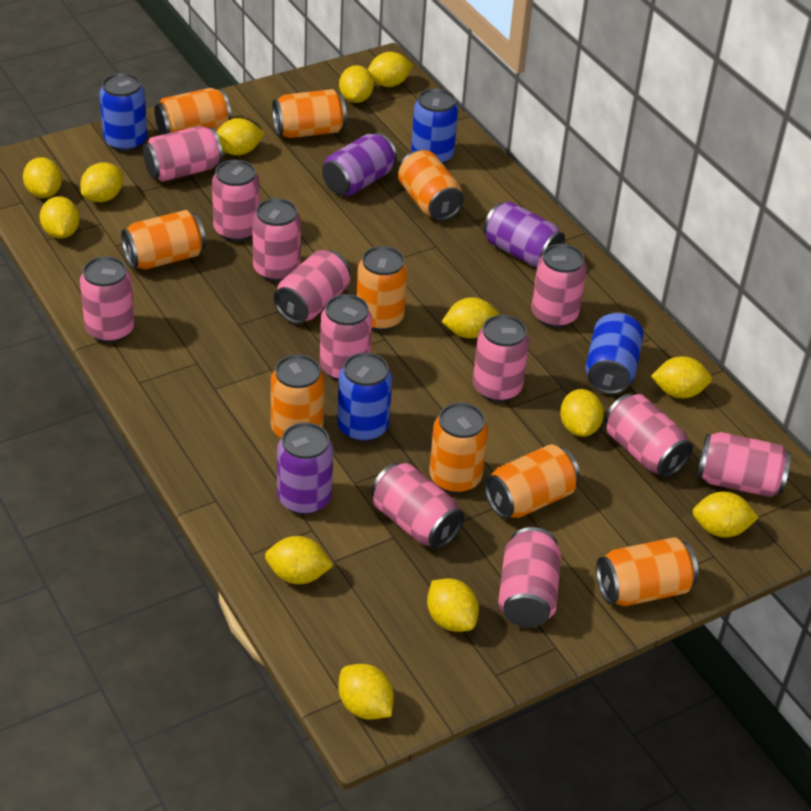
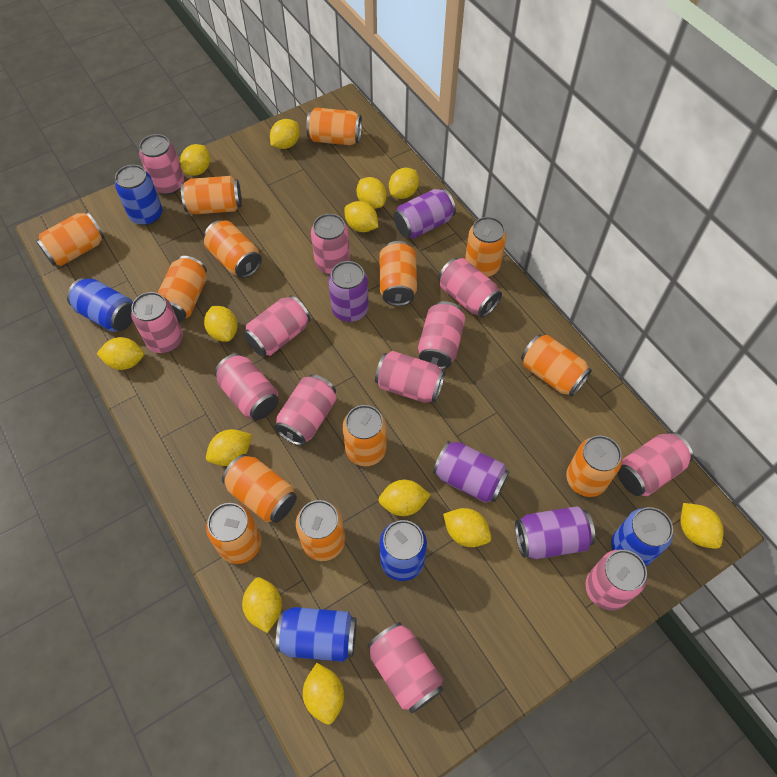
blue can: 4 -> 5
orange can: 9 -> 13
purple can: 3 -> 4

